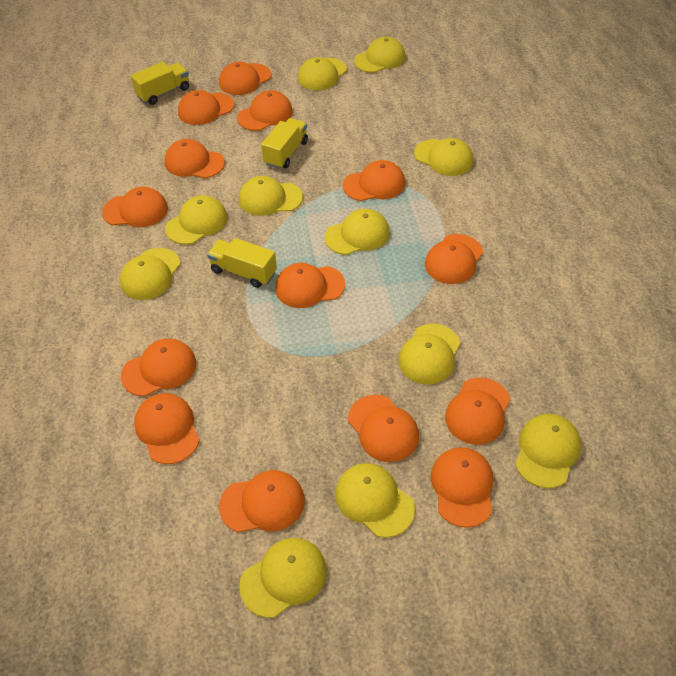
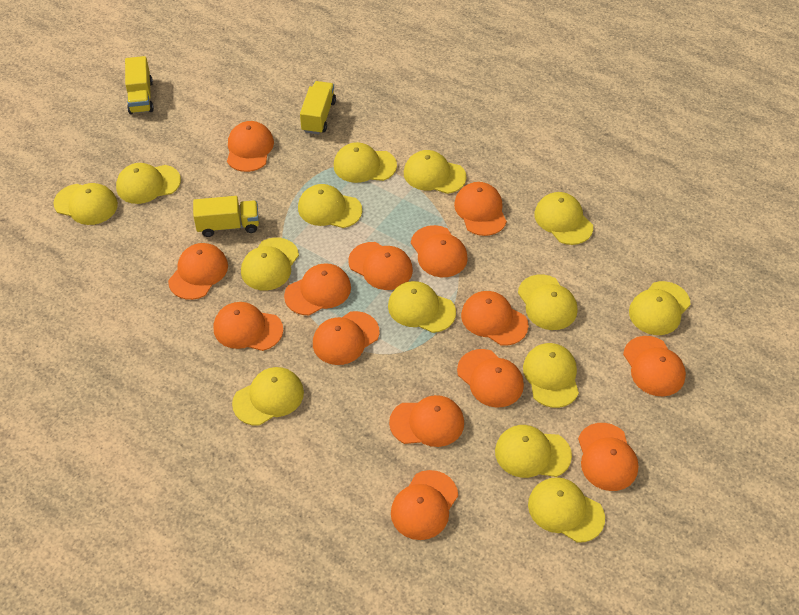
yellow cap: 11 -> 14

